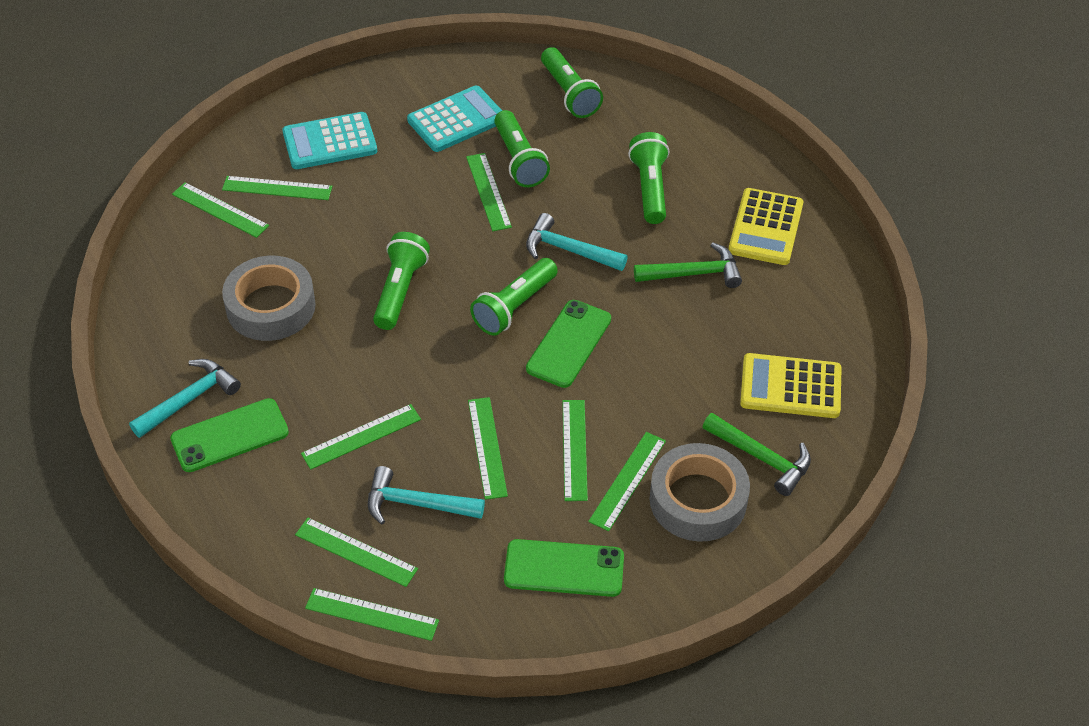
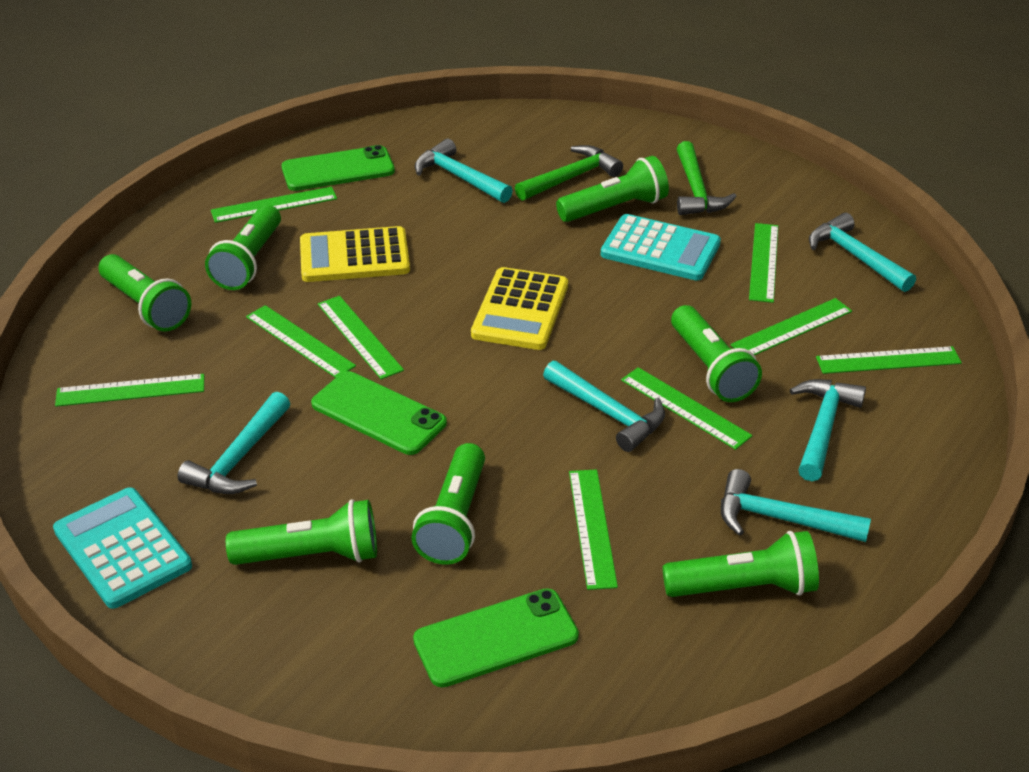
green flashlight: 5 -> 7
grey tape: 2 -> 0
turquoise hammer: 3 -> 6

